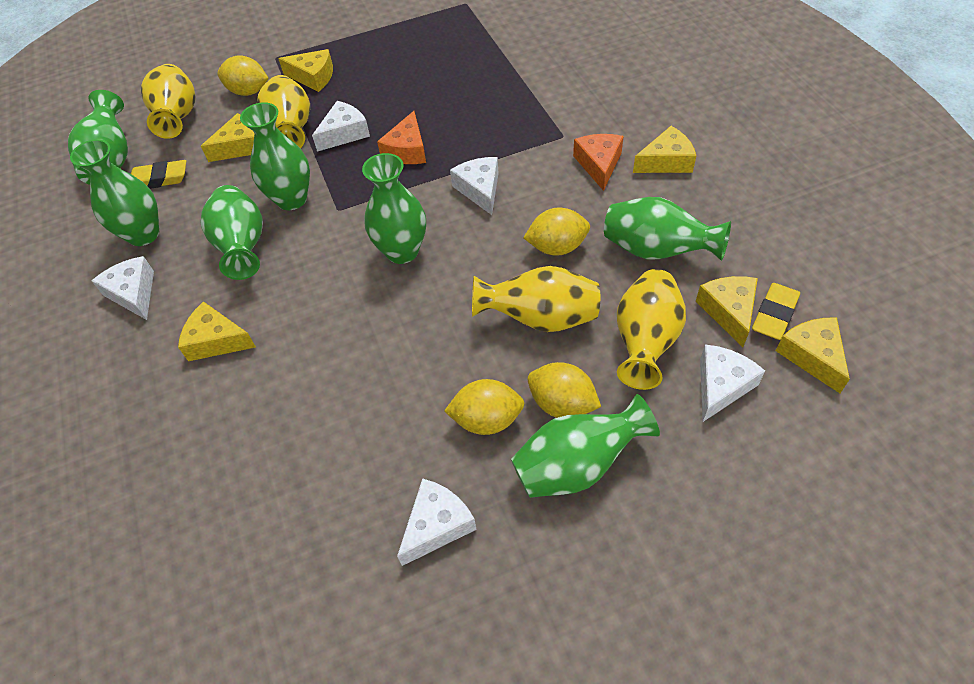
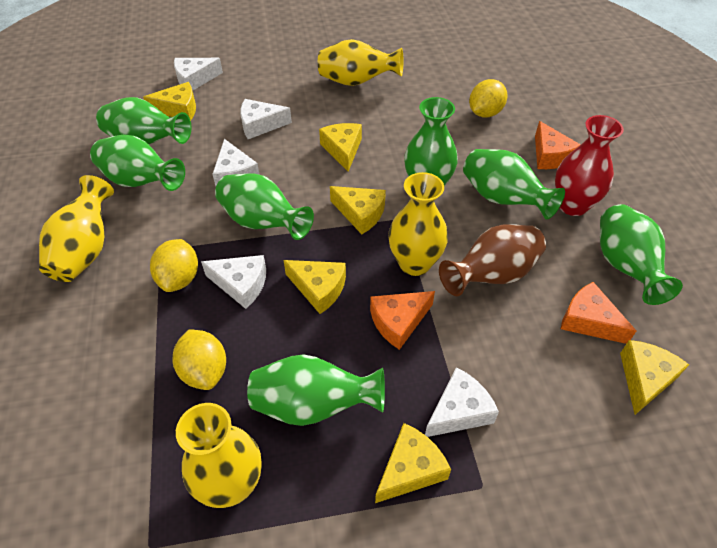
brown vase: 0 -> 1
orange cheese: 2 -> 3
red vase: 0 -> 1
yellow eraser: 2 -> 0
yellow lemon: 4 -> 3

